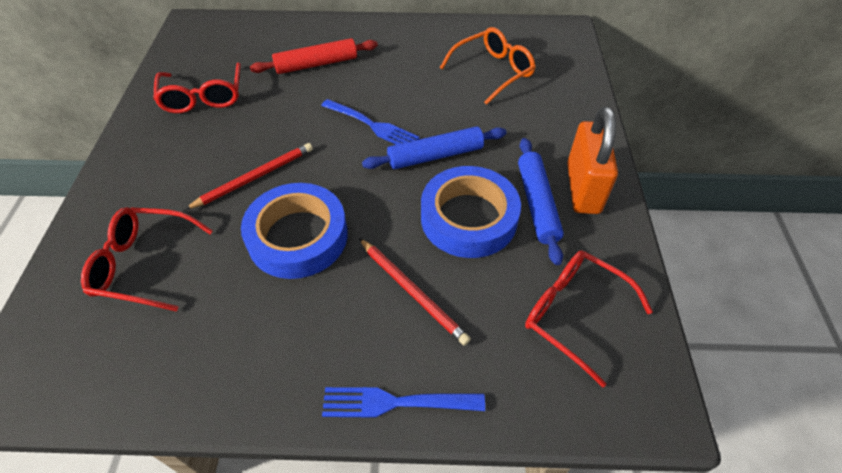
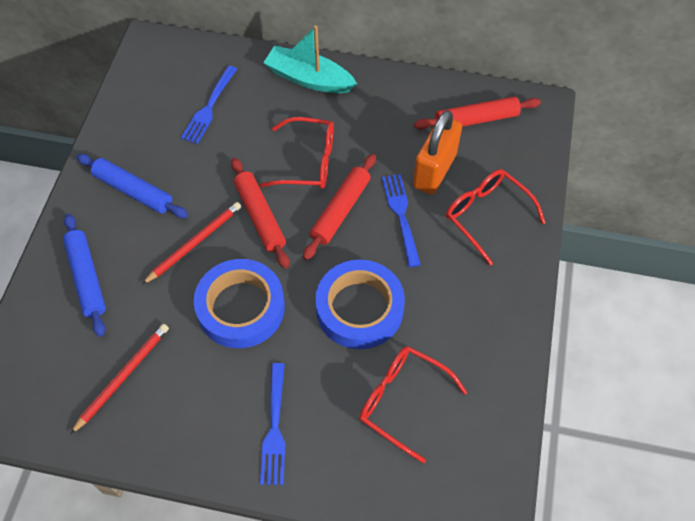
blue fork: 2 -> 3
orange glasses: 1 -> 0
red rolling pin: 1 -> 3
turquoise boat: 0 -> 1

